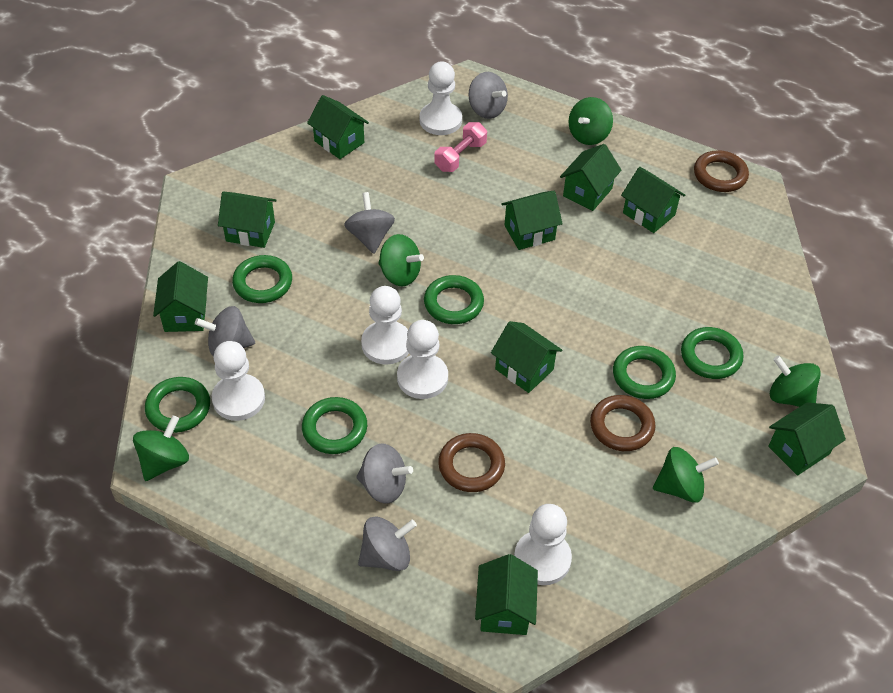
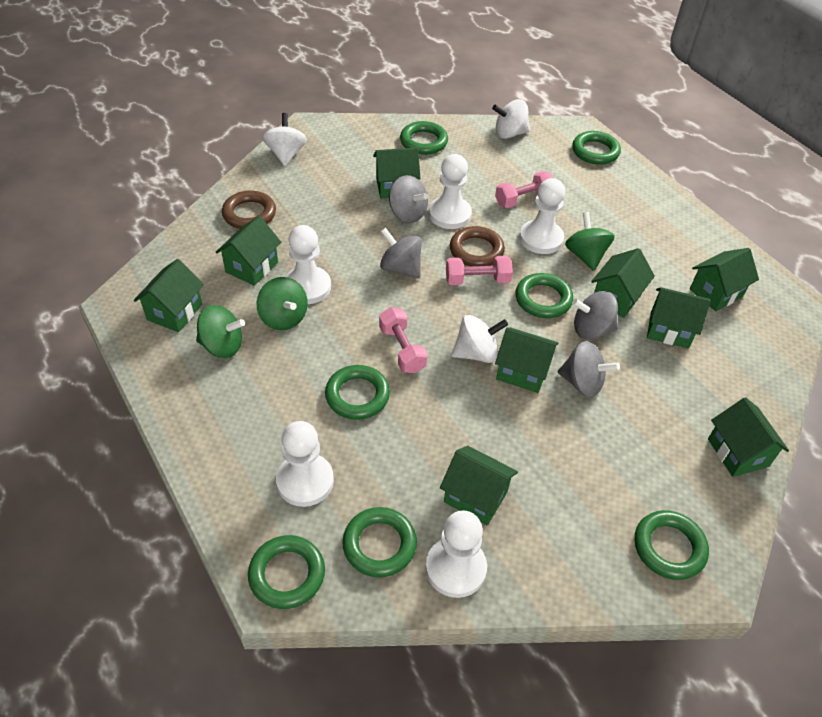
brown ring: 3 -> 2
green ring: 6 -> 7
green spinning top: 5 -> 3
grey spinning top: 5 -> 4
pink dumbbell: 1 -> 3
white spinning top: 0 -> 3

